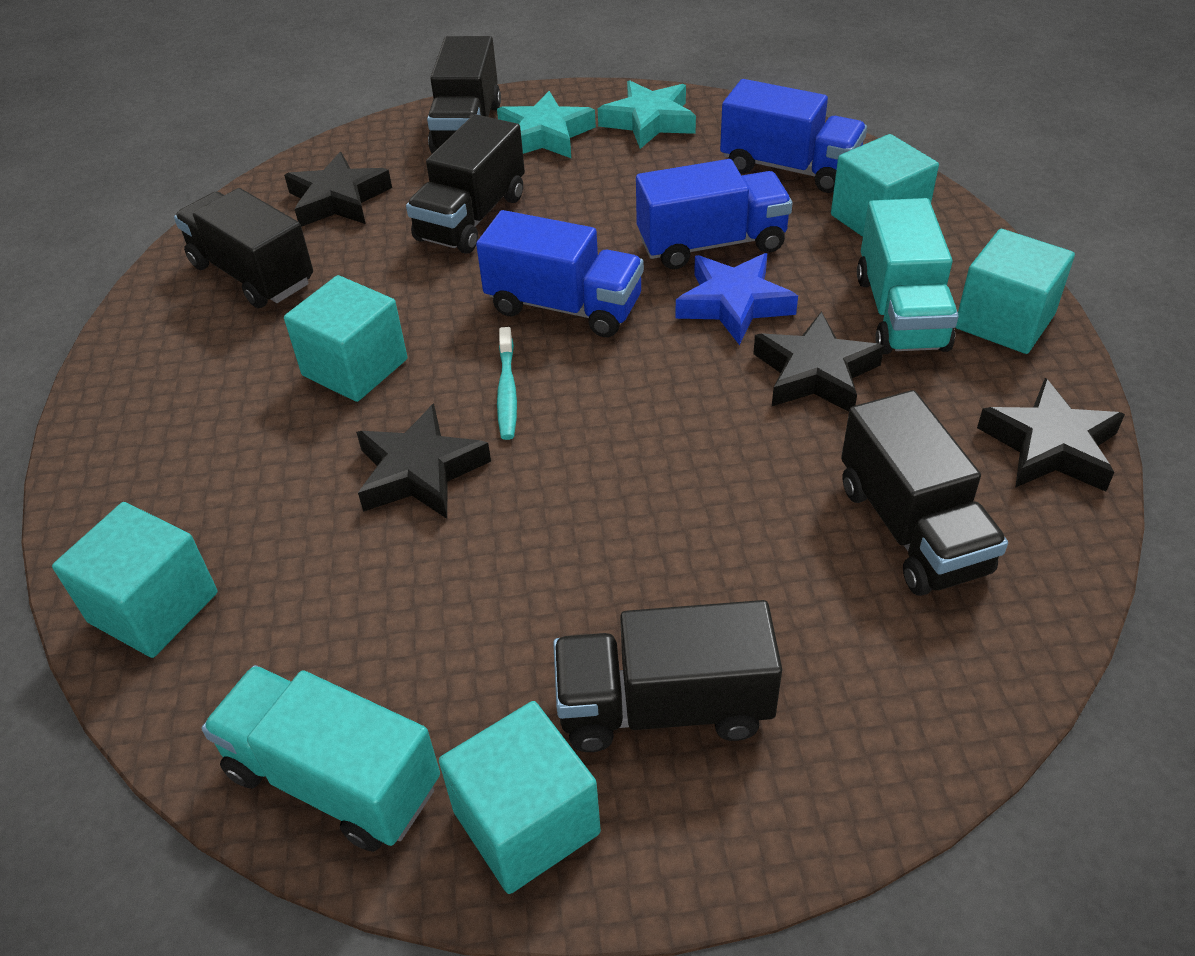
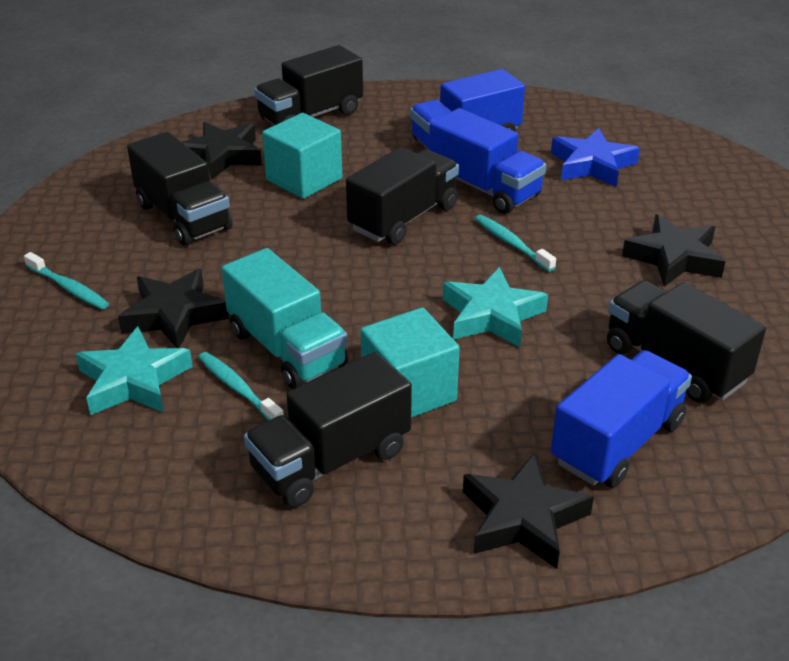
turquoise cube: 5 -> 2
turquoise toothbrush: 1 -> 3
turquoise truck: 2 -> 1

